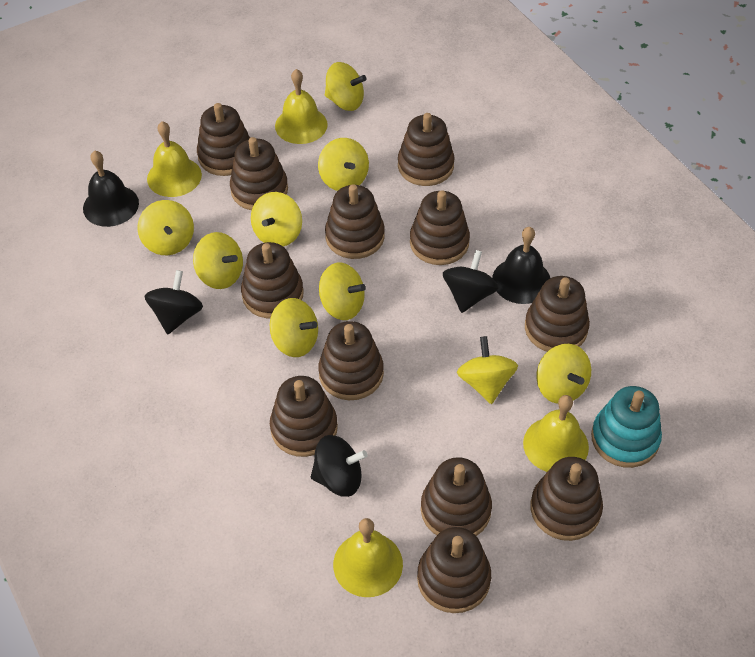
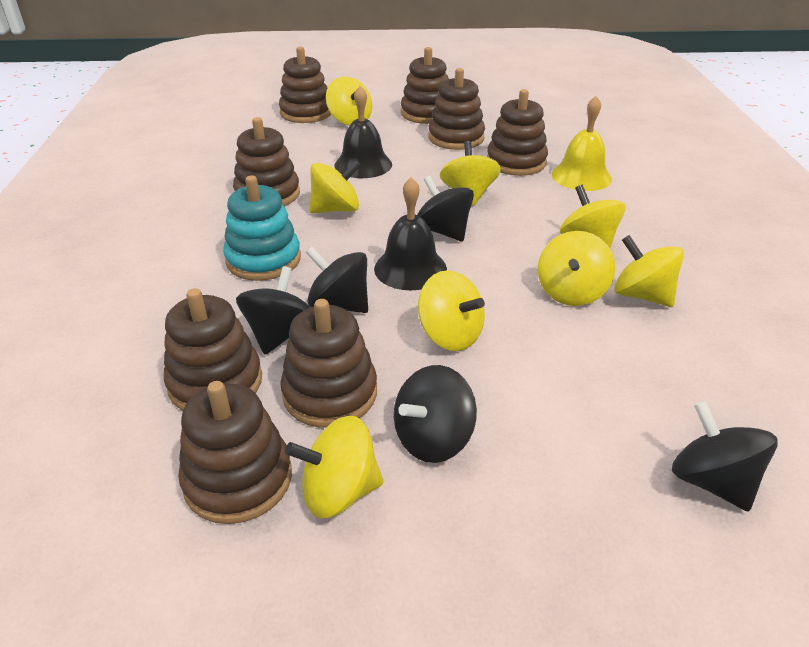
black spinning top: 3 -> 5
brown stacking toy: 12 -> 8
yellow bell: 4 -> 1
yellow spinning top: 9 -> 8

